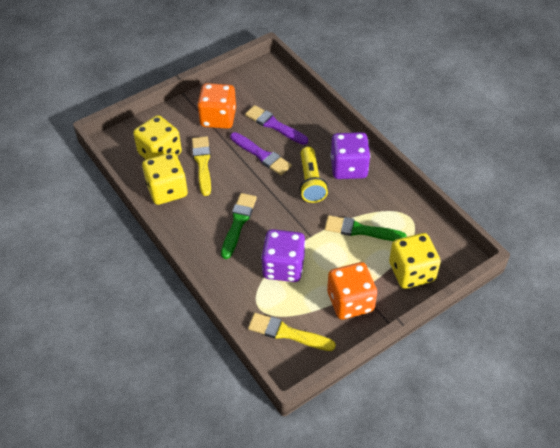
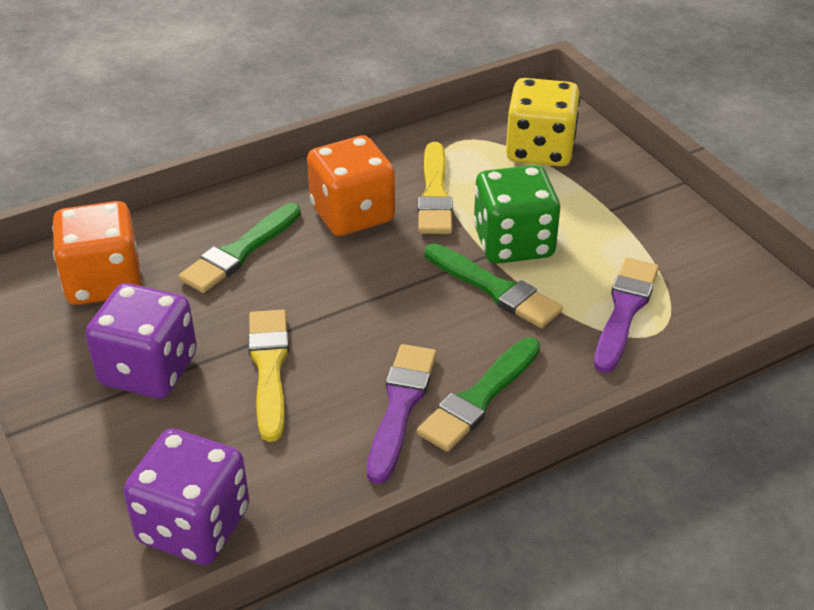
green brush: 2 -> 3
green dice: 0 -> 1
yellow dice: 3 -> 1
yellow flashlight: 1 -> 0

